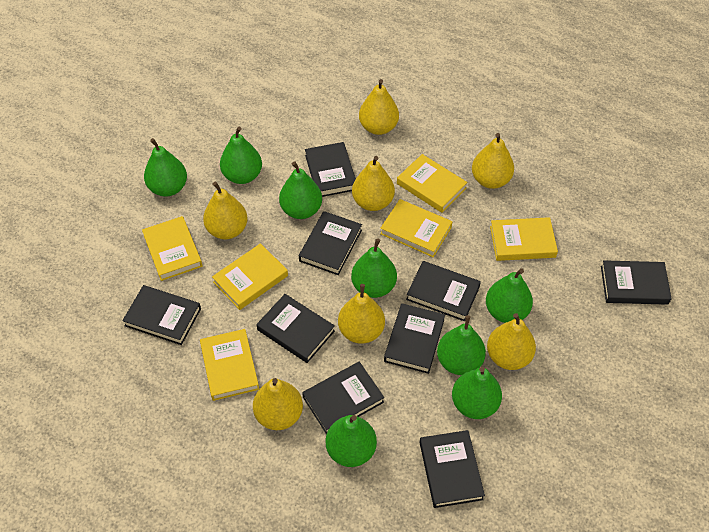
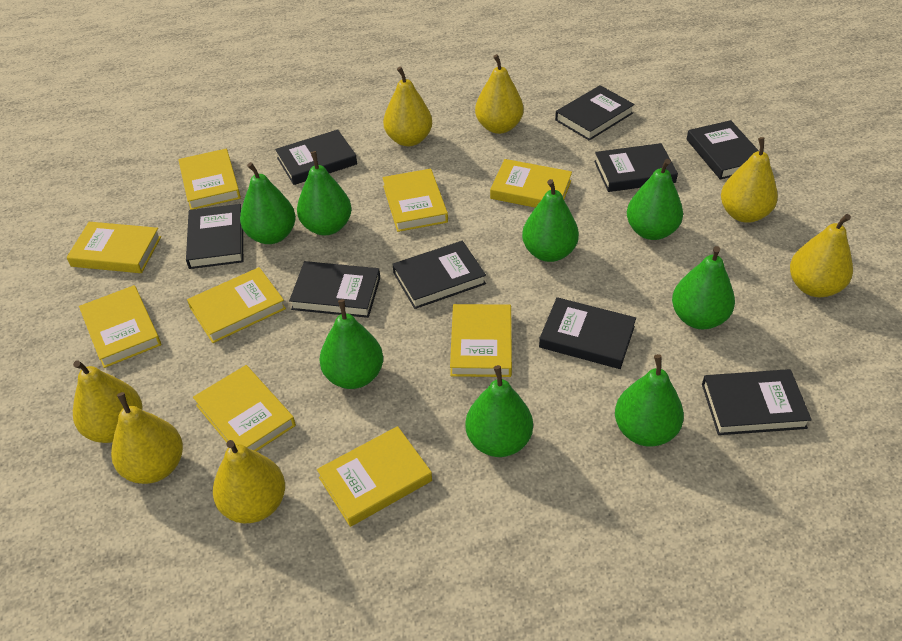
yellow book: 6 -> 9

